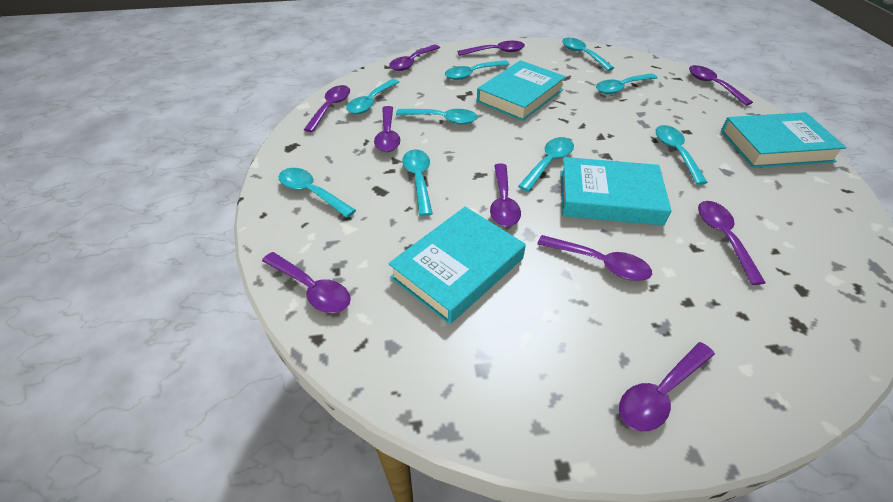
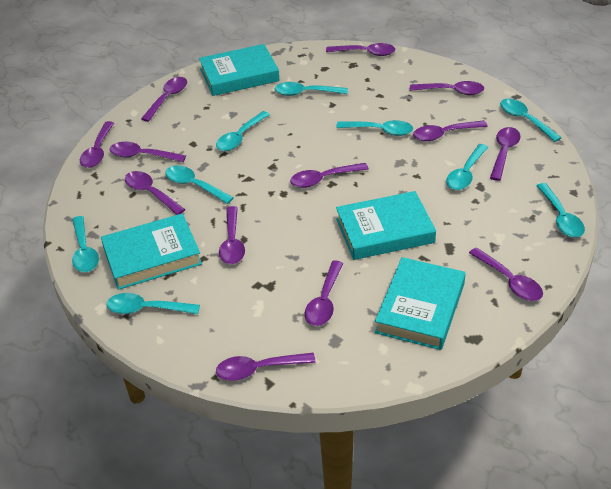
purple spoon: 10 -> 13

